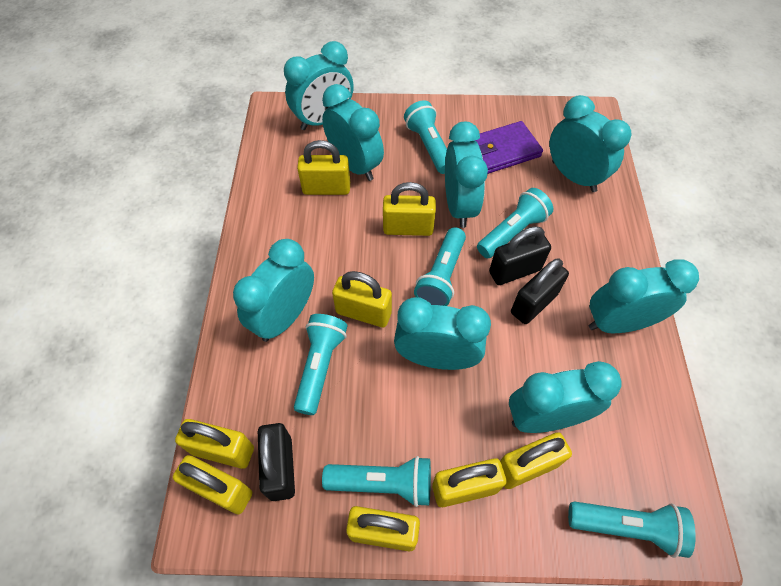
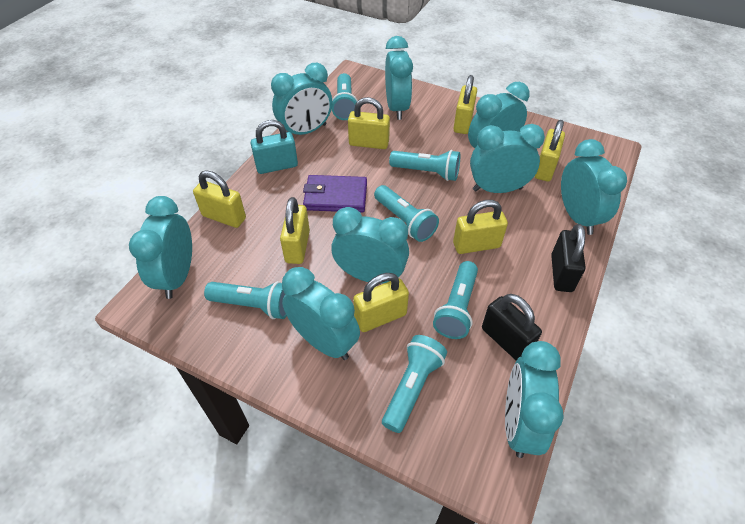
black padlock: 3 -> 2
turquoise clock: 8 -> 9
turquoise padlock: 0 -> 1
yellow padlock: 8 -> 7

